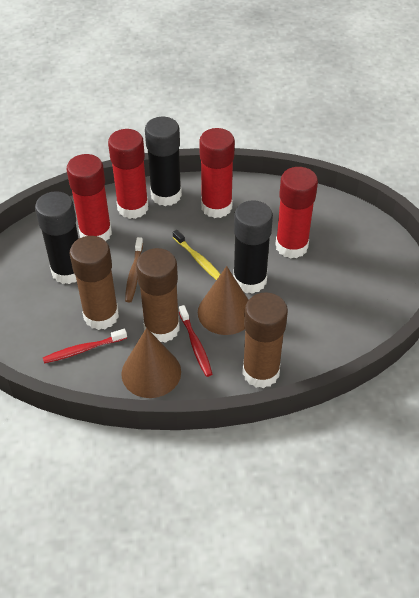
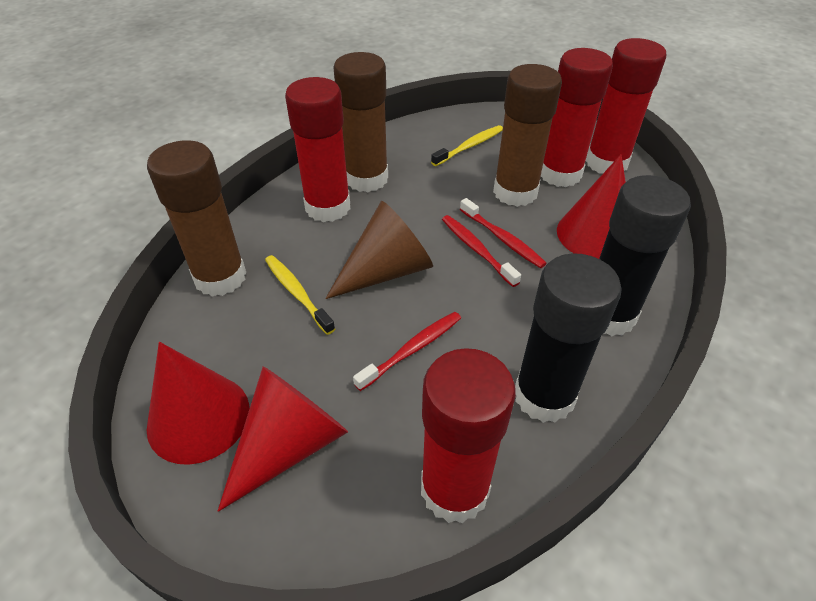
black glue stick: 3 -> 2
brown cone: 2 -> 1
brown toothbrush: 1 -> 0
red cone: 0 -> 3
red toothbrush: 2 -> 3
yellow toothbrush: 1 -> 2

